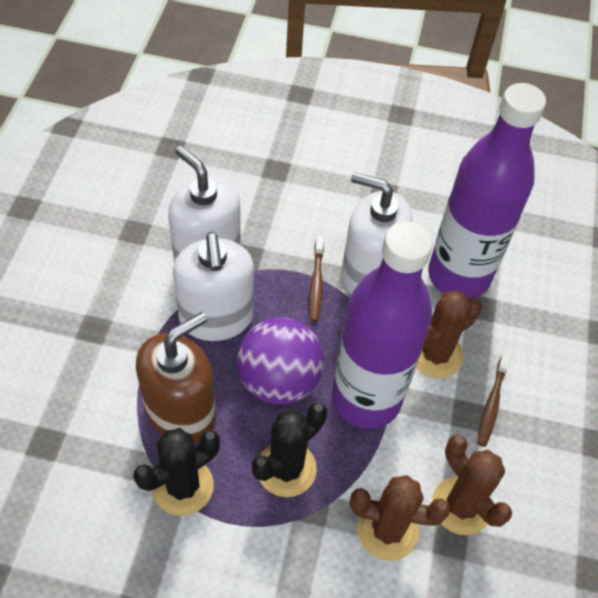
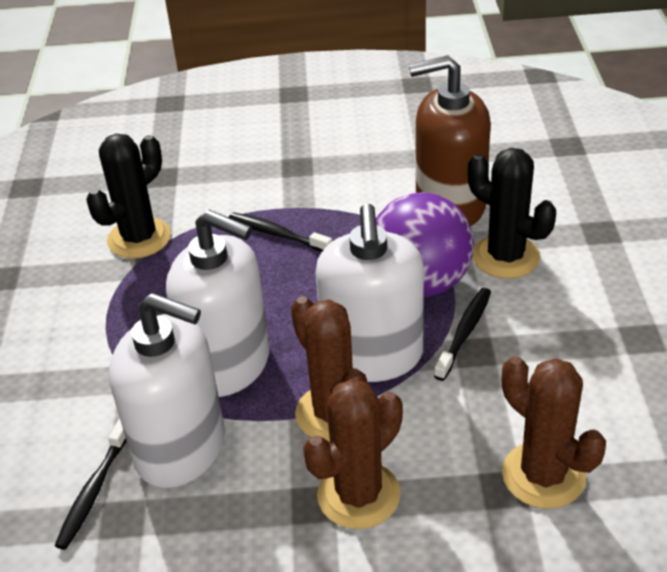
black toothbrush: 0 -> 3
brown toothbrush: 2 -> 0
purple bottle: 2 -> 0

